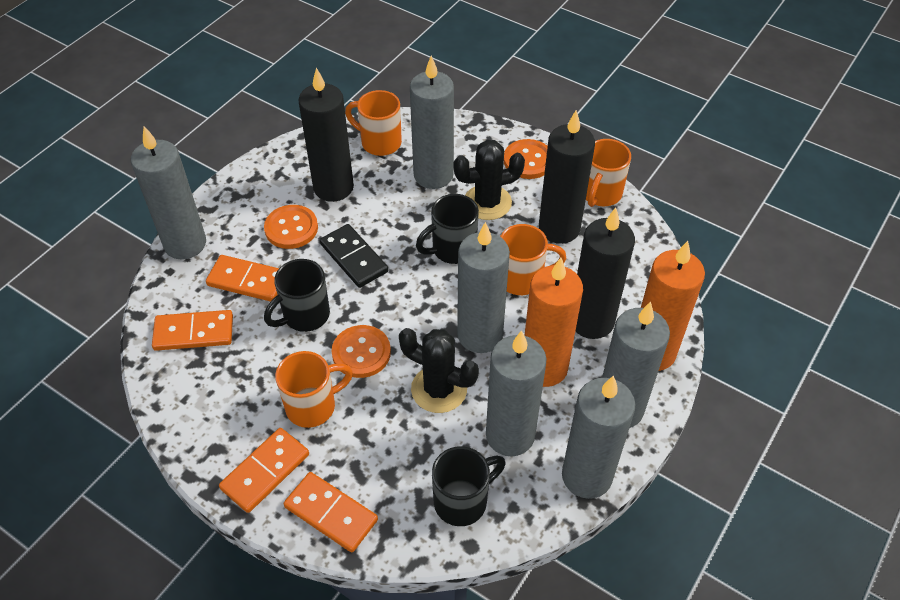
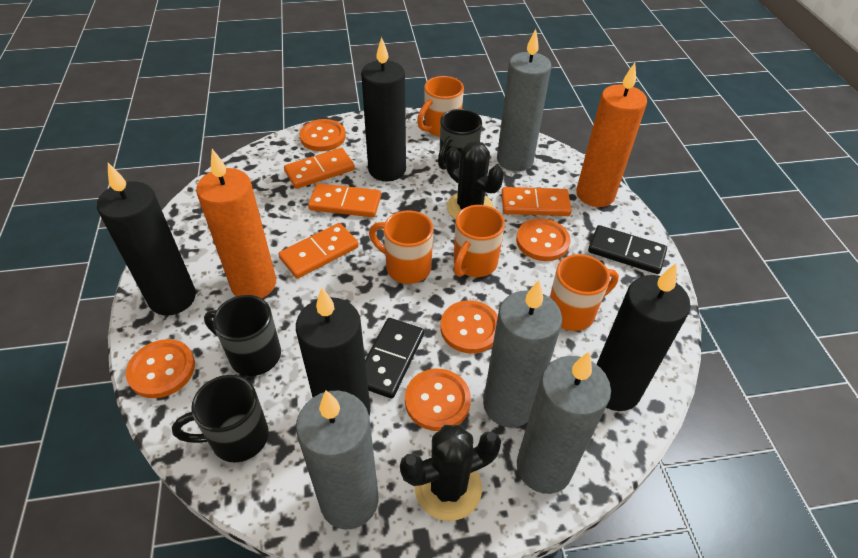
black candle: 3 -> 4
black domino: 1 -> 2
grey candle: 6 -> 4
orange button: 3 -> 5

